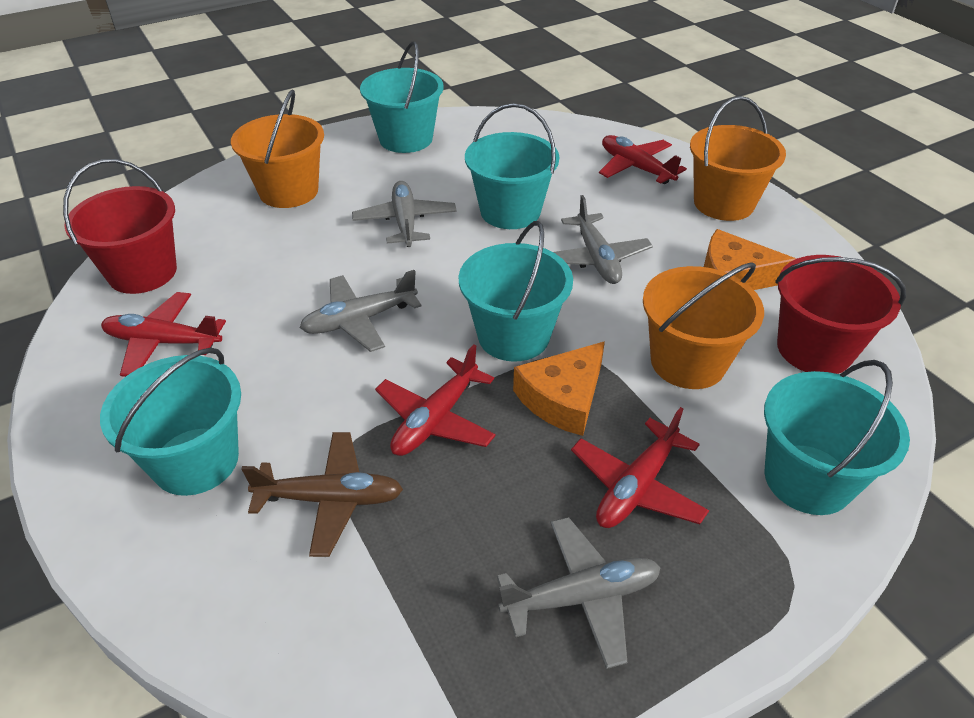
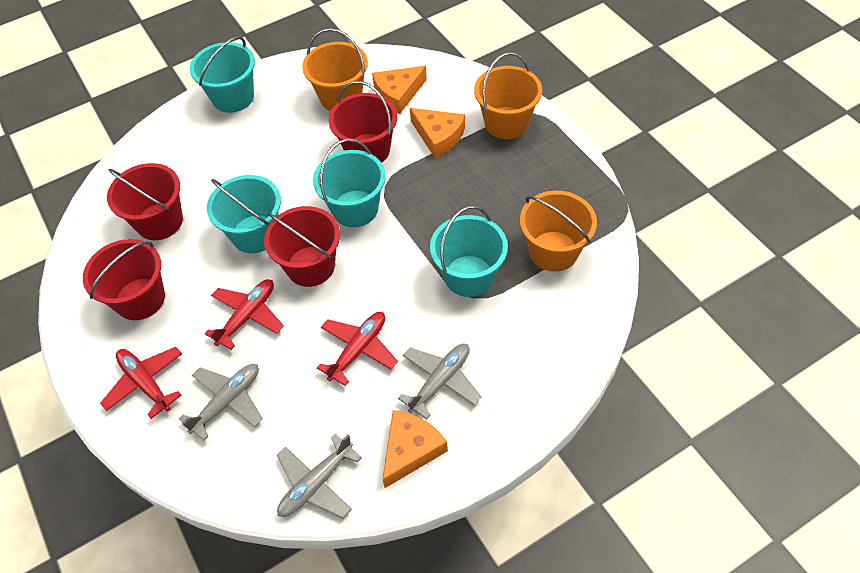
brown plane: 1 -> 0
grey plane: 4 -> 3
orange cheese: 2 -> 3
red bucket: 2 -> 4
red plane: 4 -> 3
turquoise bucket: 5 -> 4

